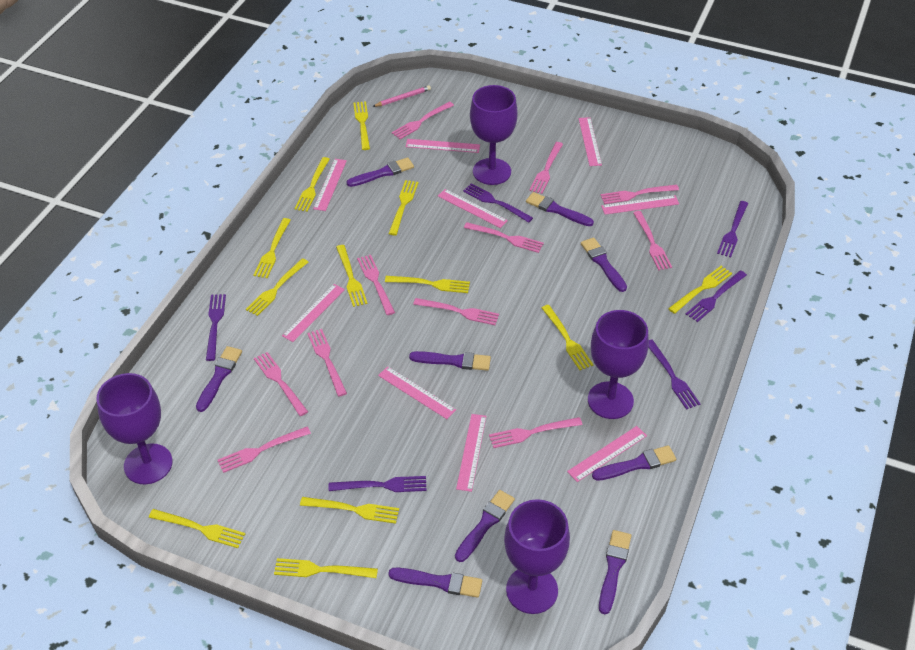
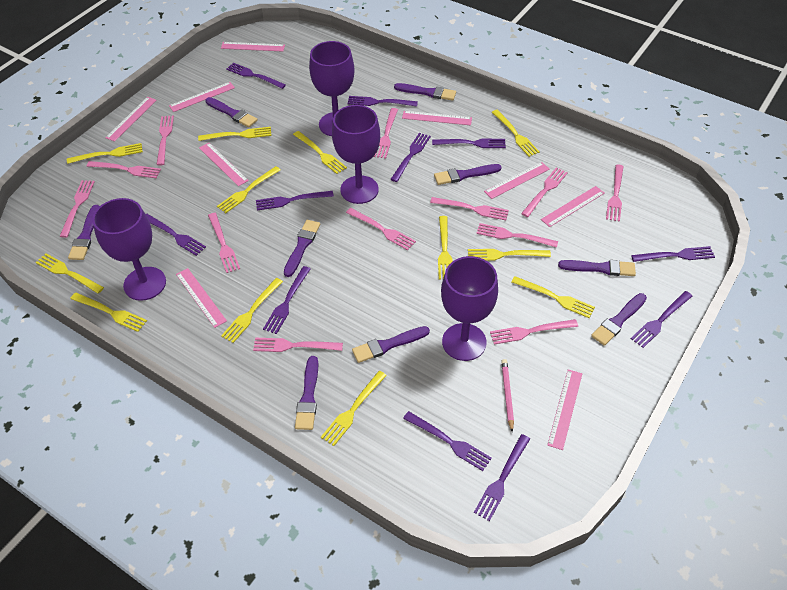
pink fork: 11 -> 12
purple fork: 6 -> 11

